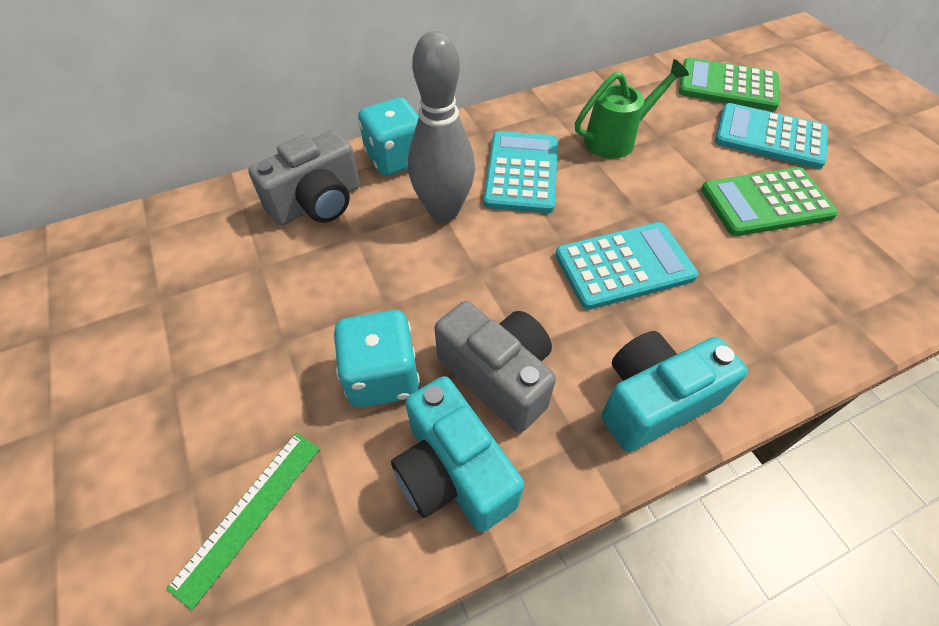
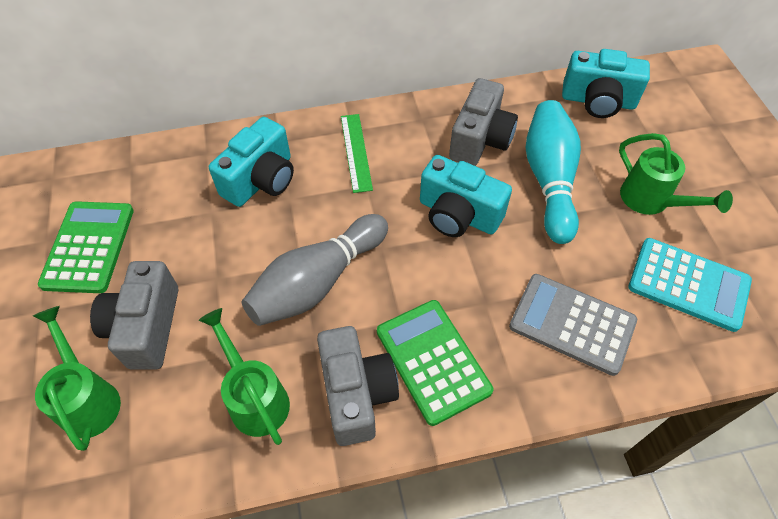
green watering can: 1 -> 3
grey calculator: 0 -> 1
grey camera: 2 -> 3
turquoise bowling pin: 0 -> 1
turquoise calculator: 3 -> 1
turquoise camera: 2 -> 3
turquoise dice: 2 -> 0

